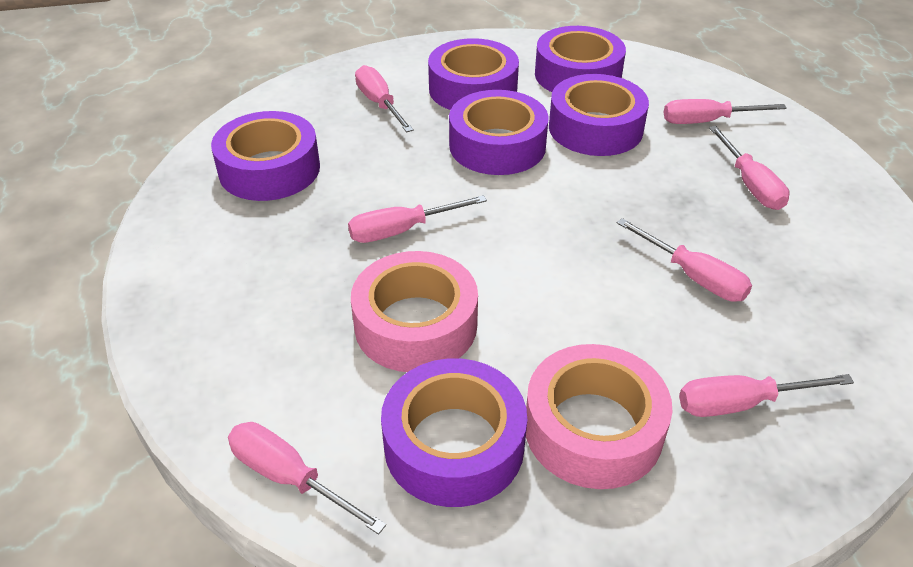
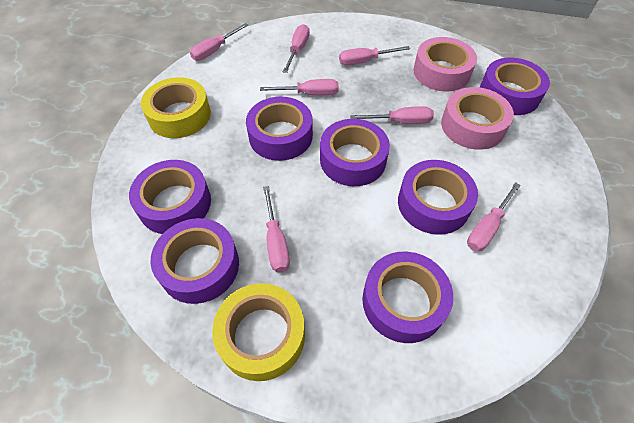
purple tape: 6 -> 7
yellow tape: 0 -> 2

